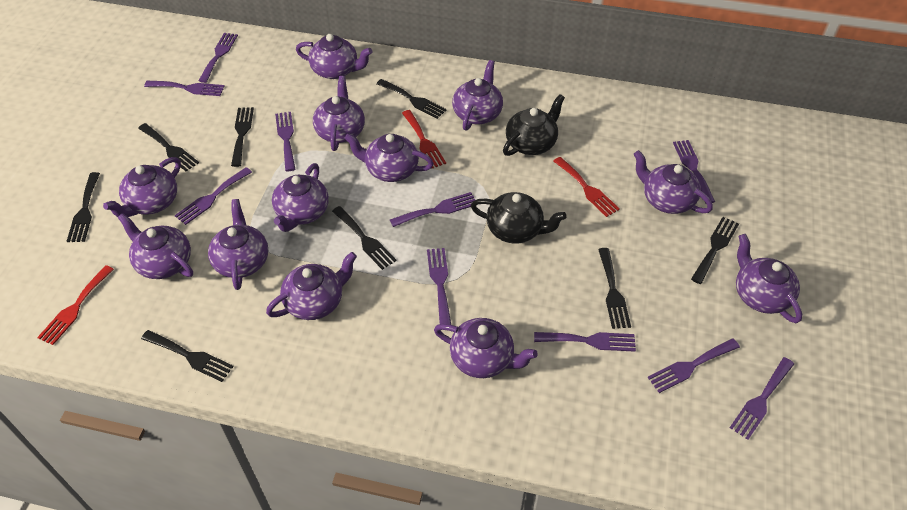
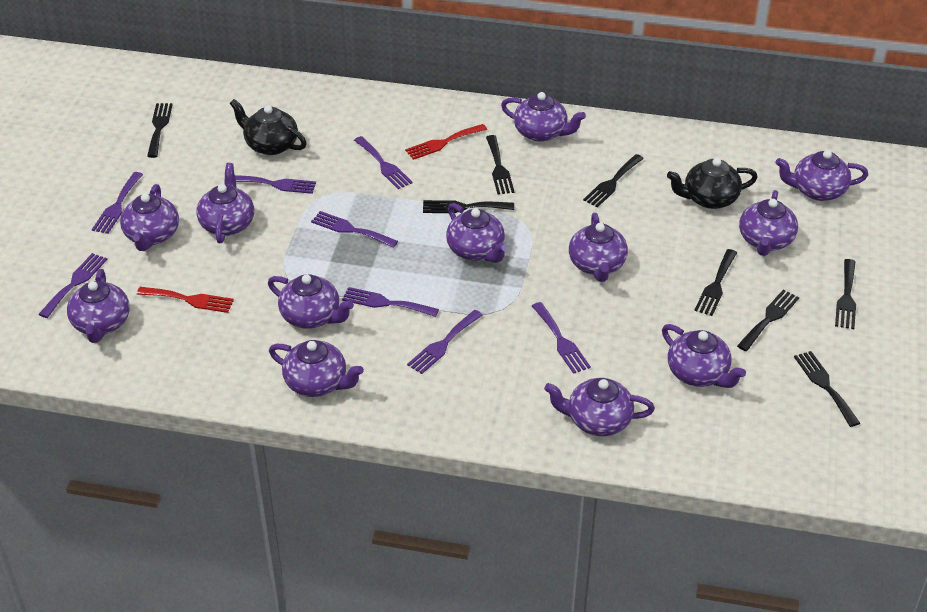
purple fork: 10 -> 8
red fork: 3 -> 2

